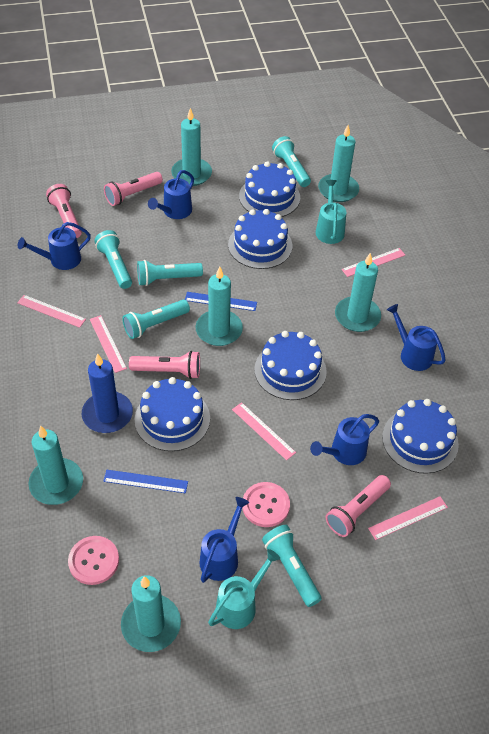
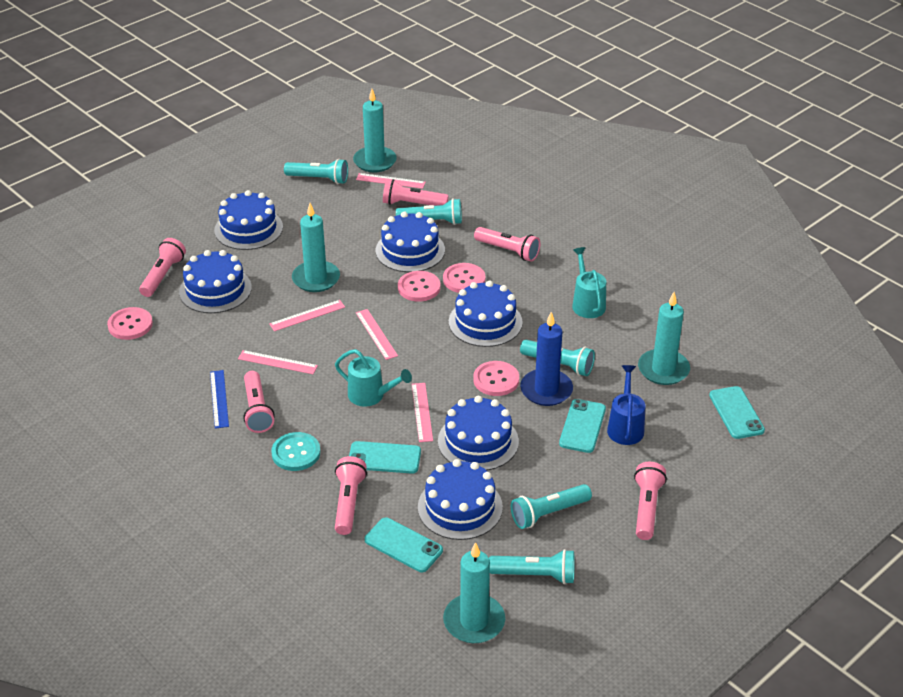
blue cake: 5 -> 6
blue ruler: 2 -> 1
blue watering can: 5 -> 1
pink button: 2 -> 4
pink flashlight: 4 -> 6
turquoise button: 0 -> 1
turquoise candle: 6 -> 4
turquoise phone: 0 -> 4

